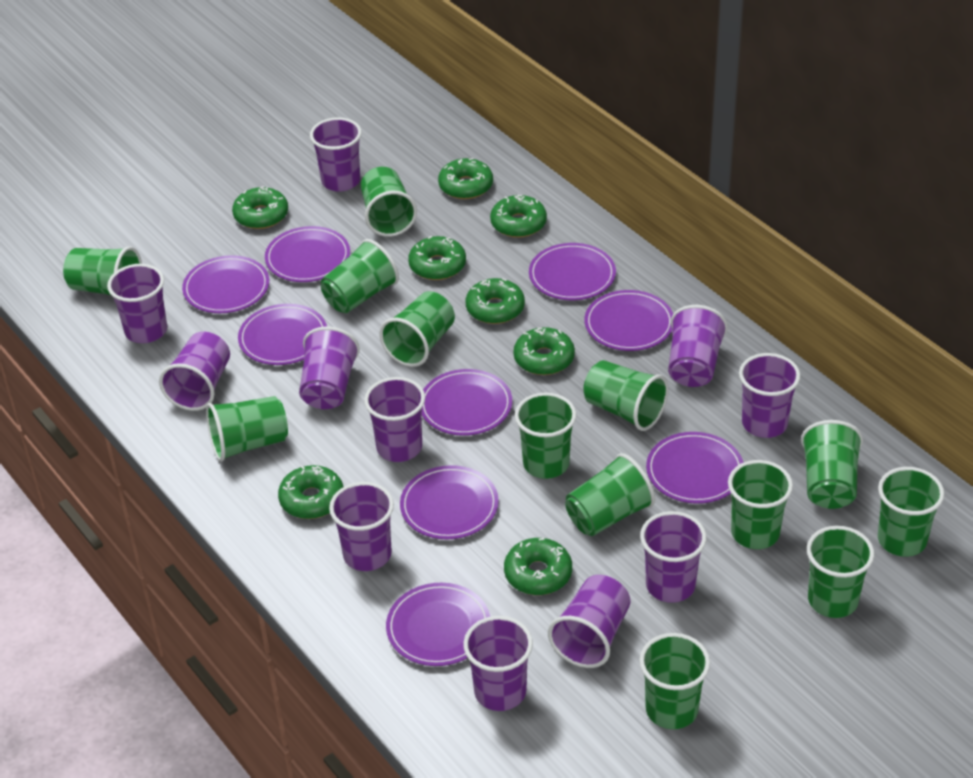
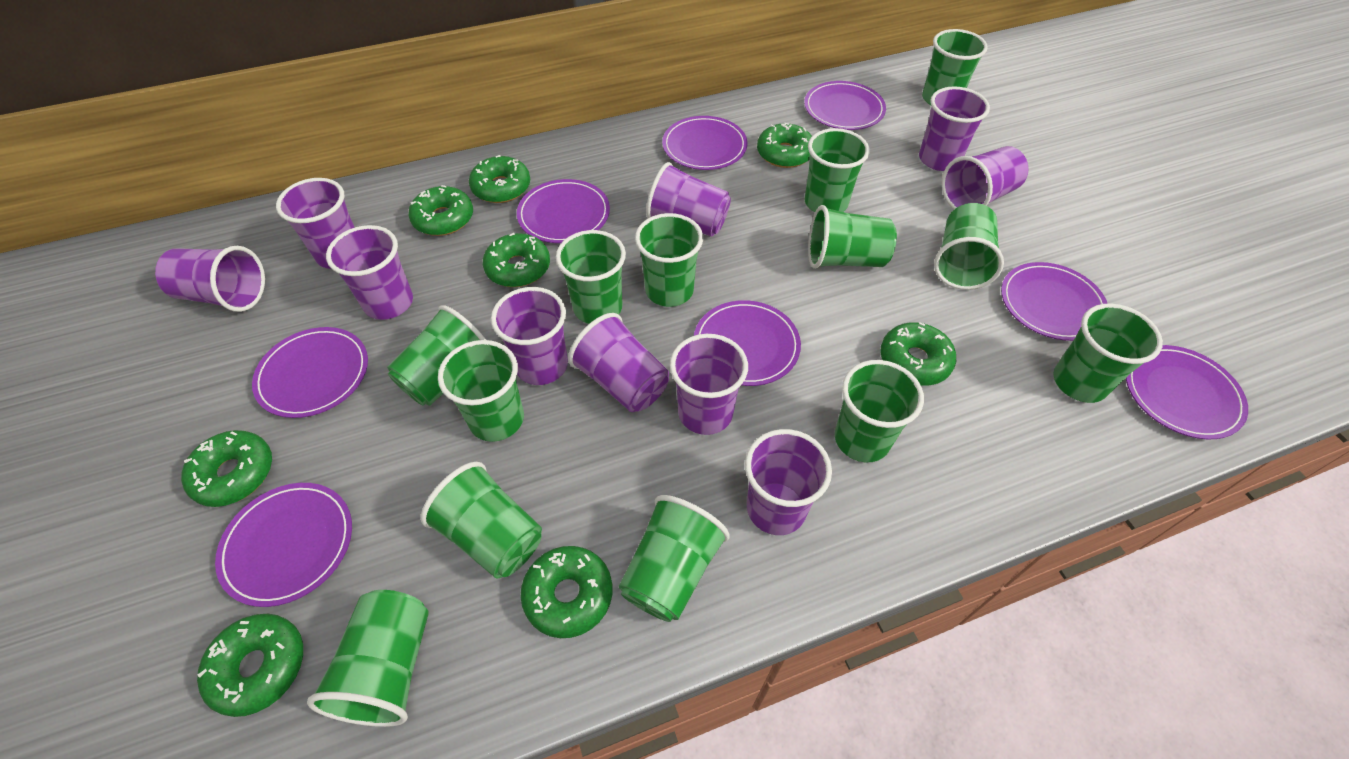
purple cup: 11 -> 10
purple plate: 9 -> 8

